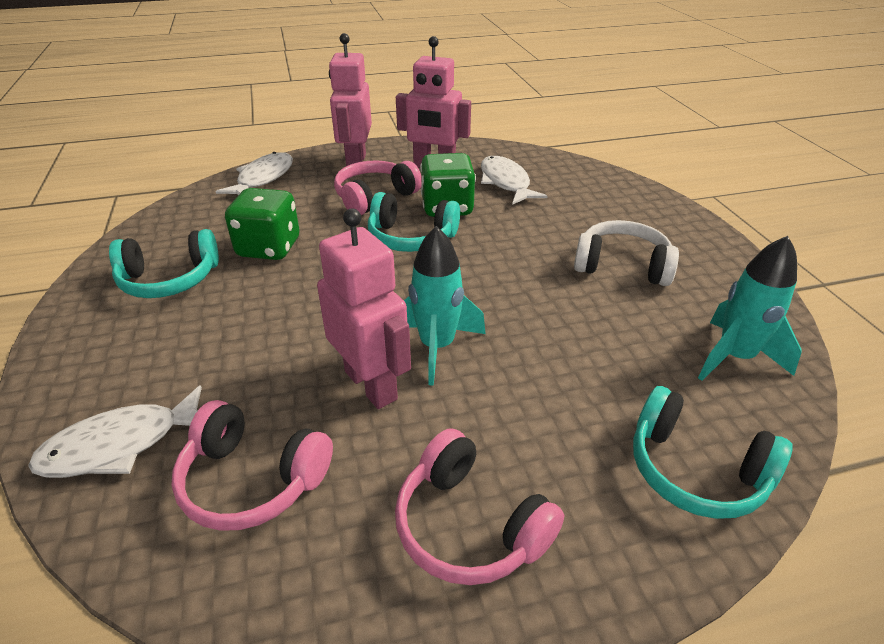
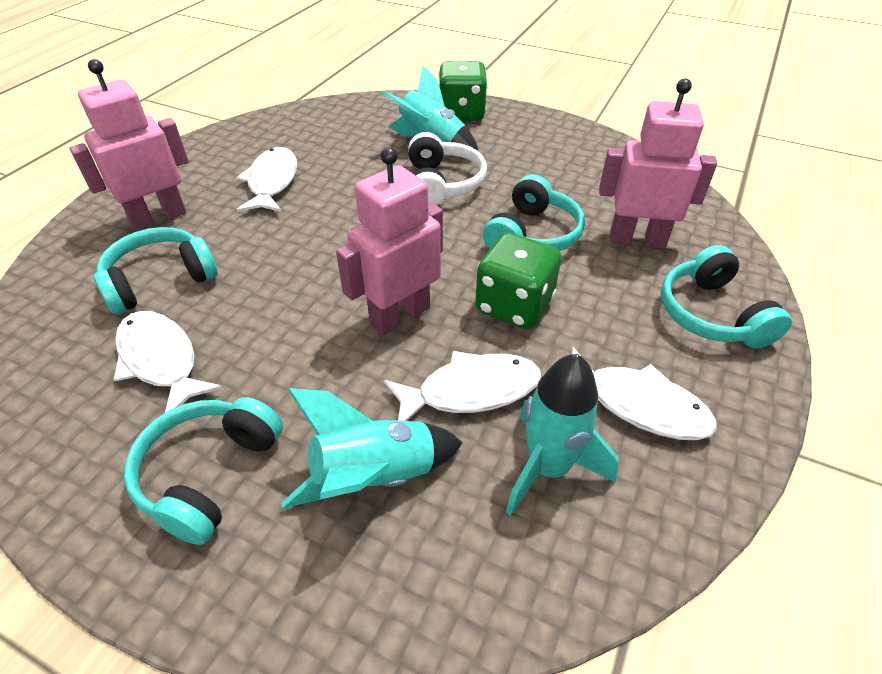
pink headphones: 3 -> 0
turquoise headphones: 3 -> 4
turquoise rocket: 2 -> 3
white fish: 3 -> 4

